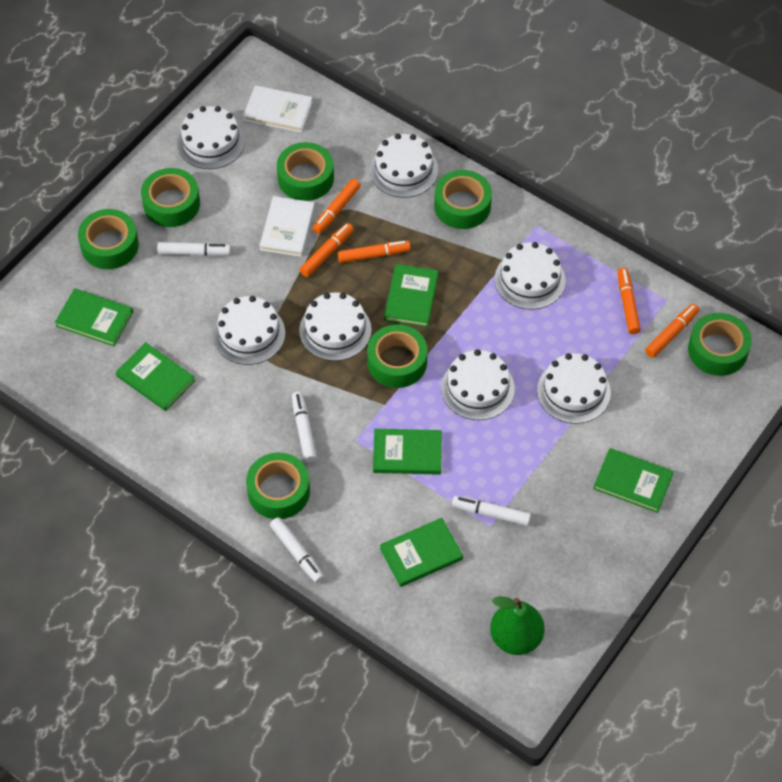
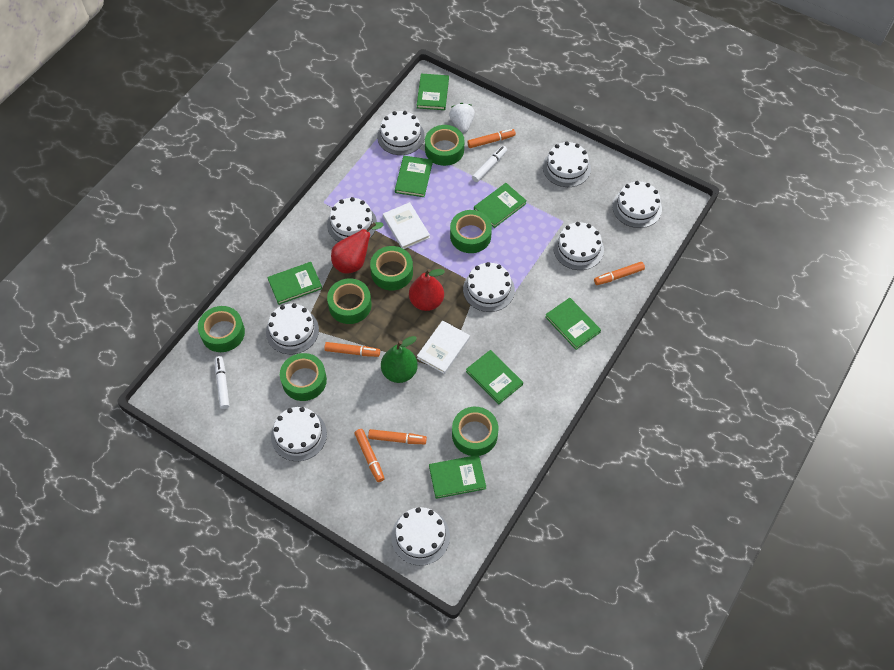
green book: 6 -> 7
red pear: 0 -> 2
white cake: 7 -> 9
white marker: 4 -> 2
white strawberry: 0 -> 1

